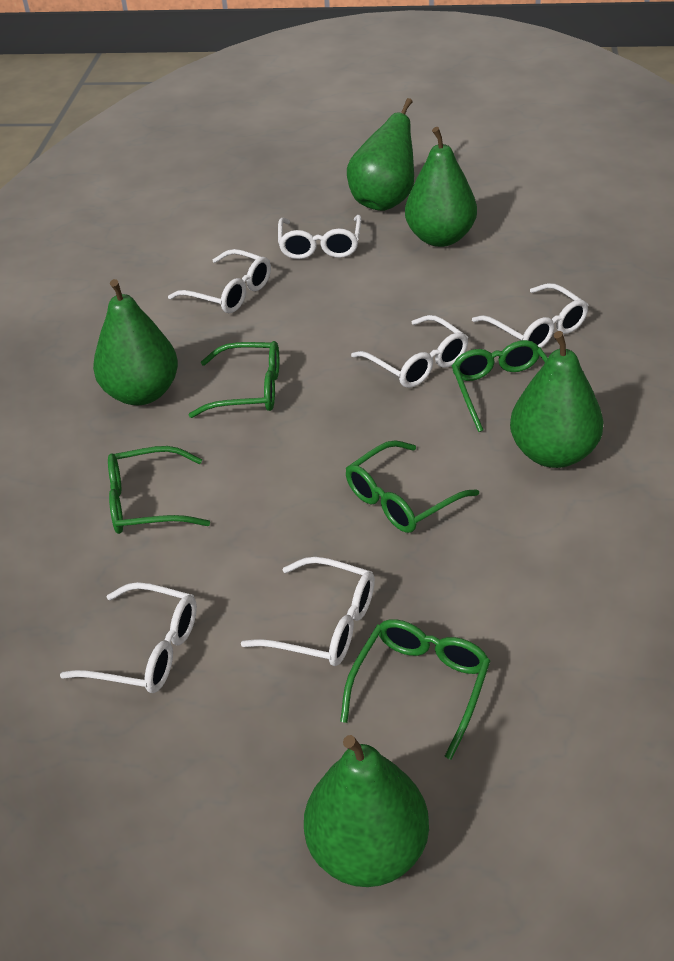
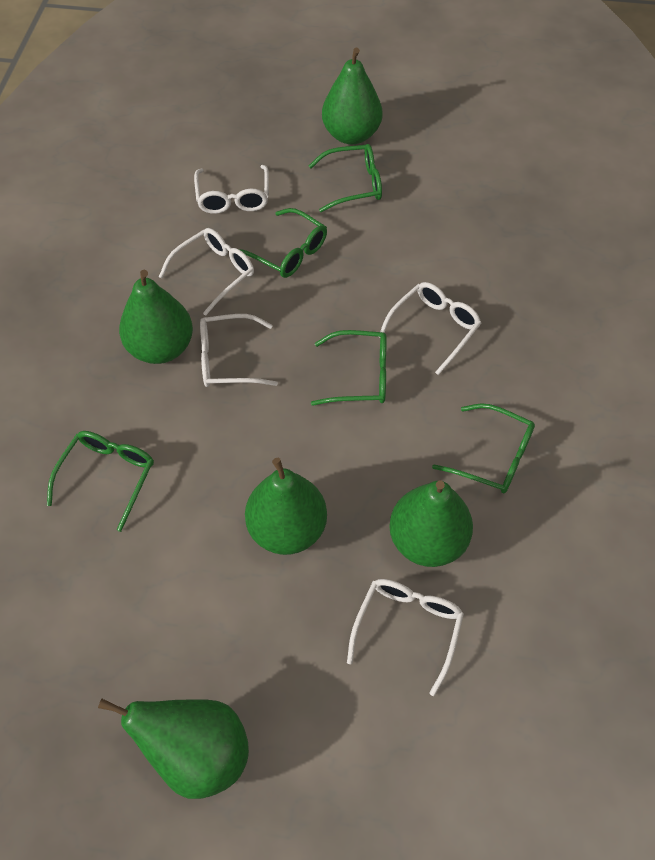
white glasses: 6 -> 5

